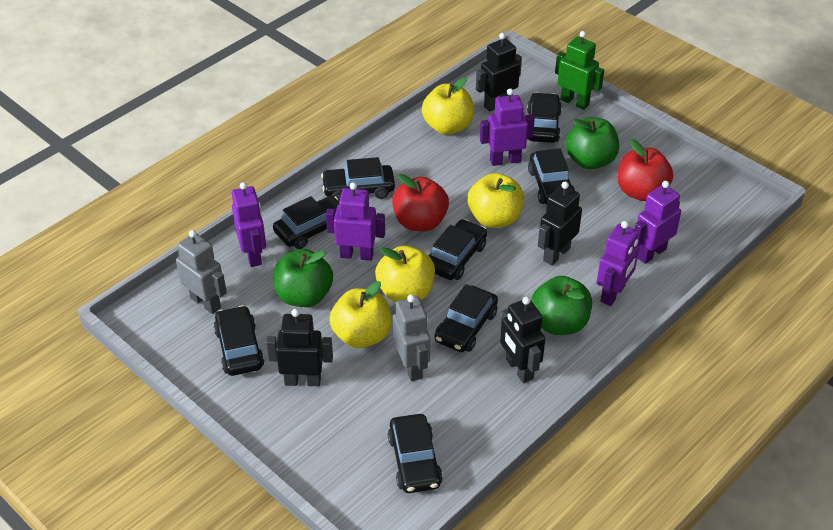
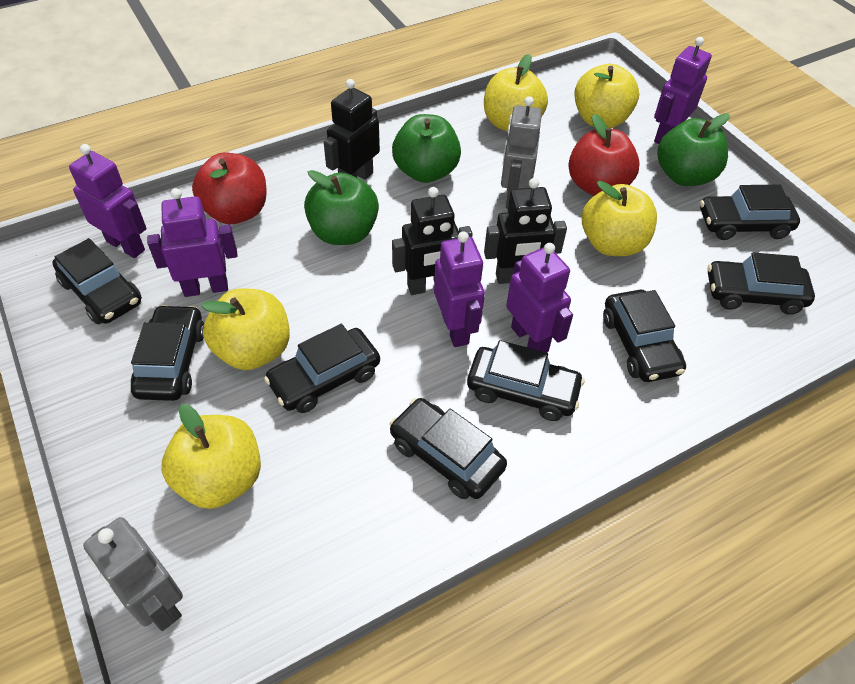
black robot: 4 -> 3
green robot: 1 -> 0
yellow apple: 4 -> 5

